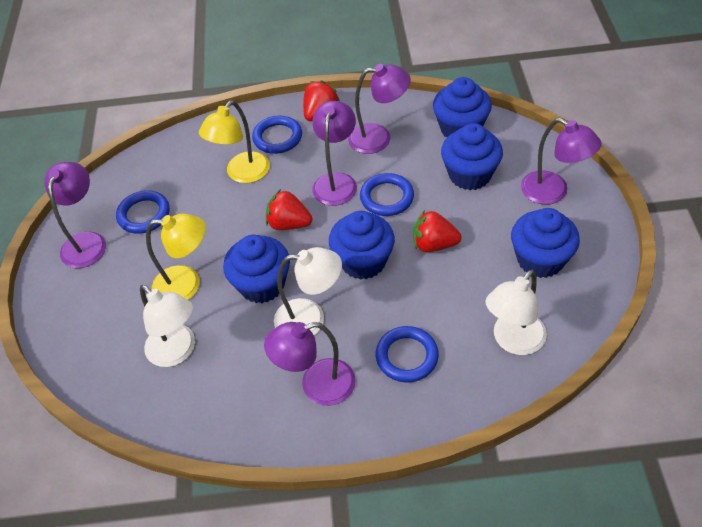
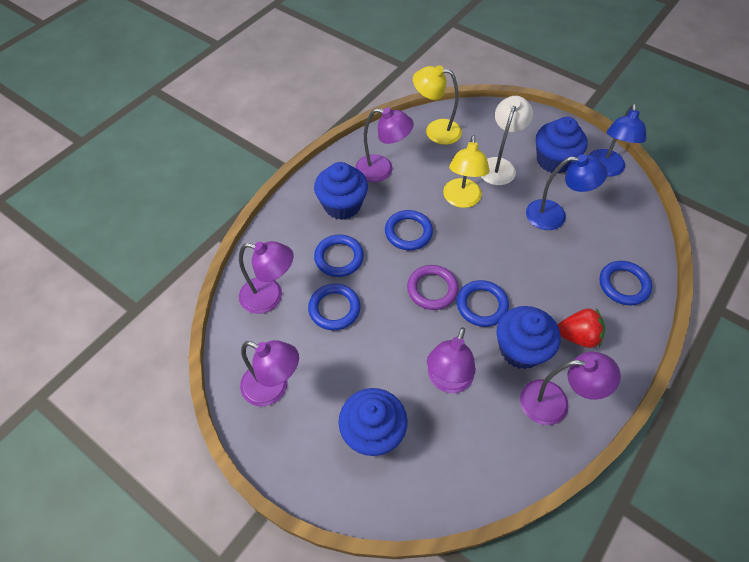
blue cupcake: 5 -> 4
blue lamp: 0 -> 2
blue ring: 4 -> 5
purple ring: 0 -> 1
red strawberry: 3 -> 1
white lamp: 3 -> 1

